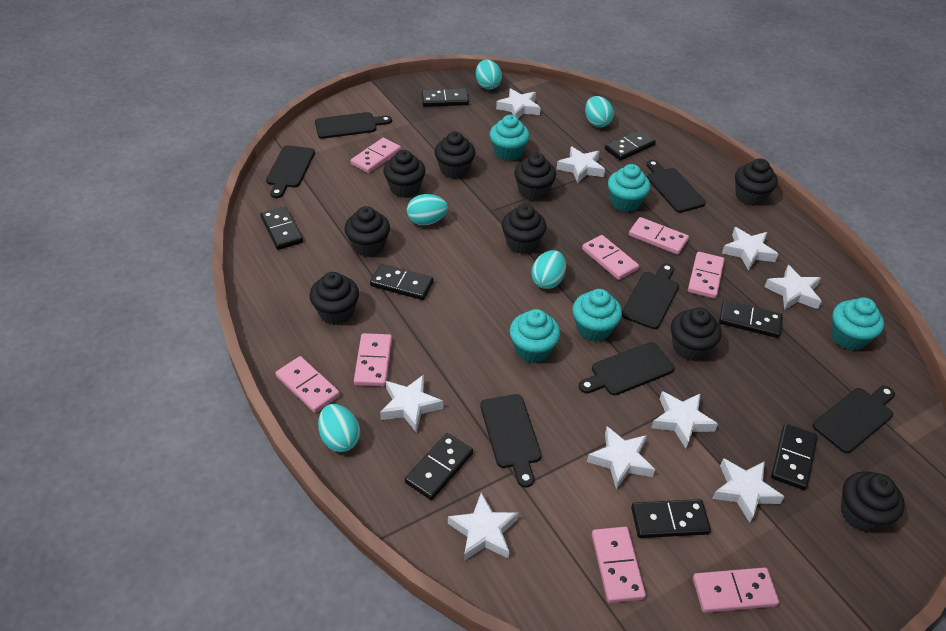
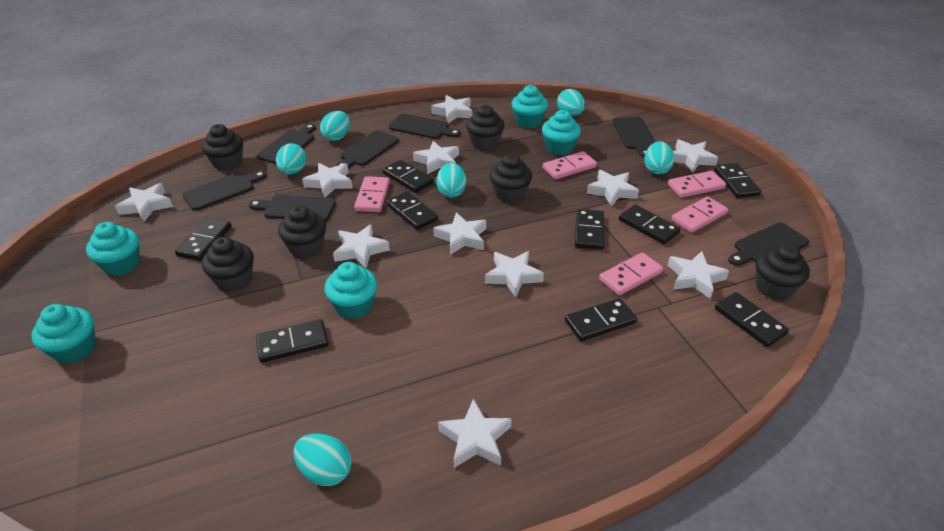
black cupcake: 9 -> 6
black domino: 8 -> 9
pink domino: 8 -> 5
turquoise egg: 5 -> 6
white star: 9 -> 11

